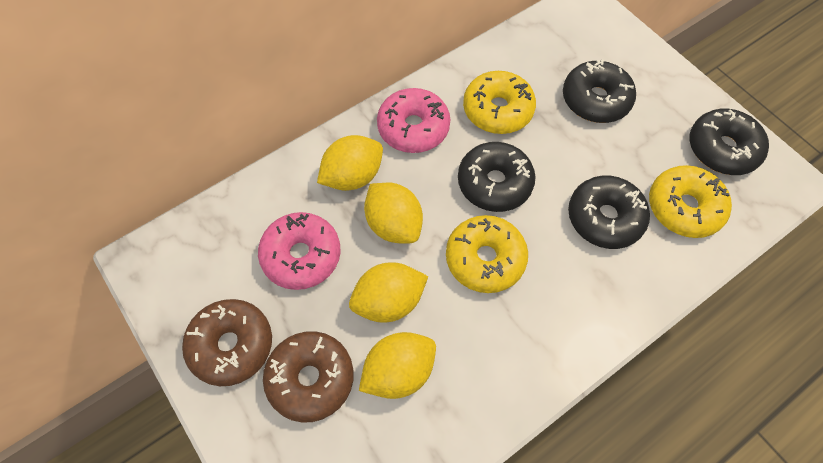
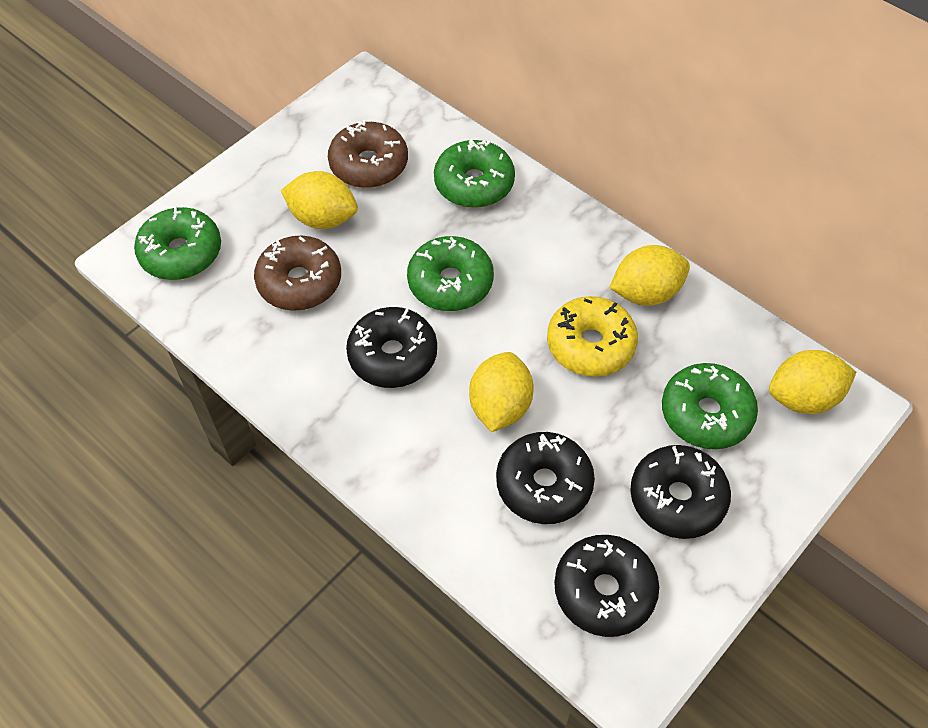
green donut: 0 -> 4
pink donut: 2 -> 0
yellow donut: 3 -> 1

